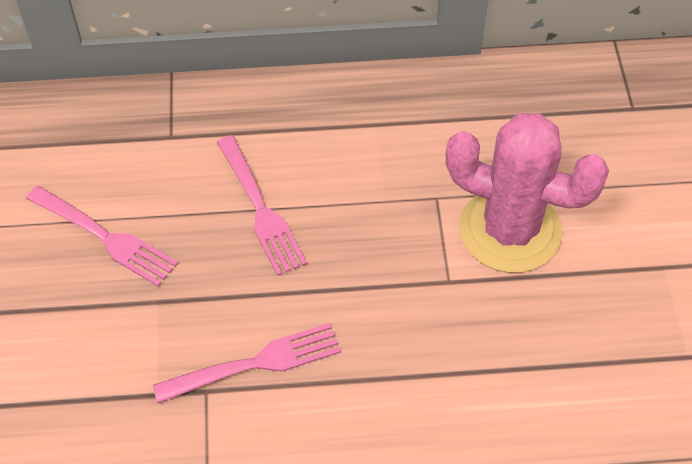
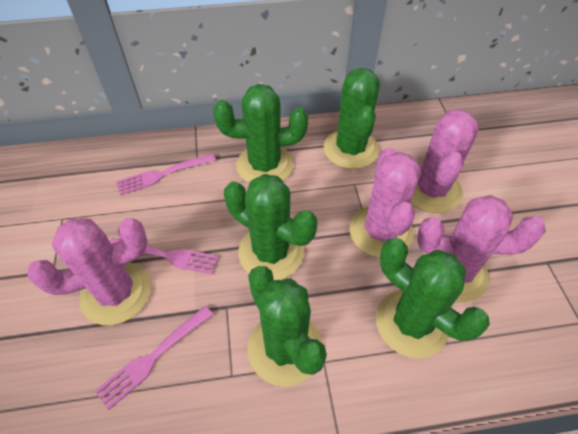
green cactus: 0 -> 5
pink cactus: 1 -> 4

